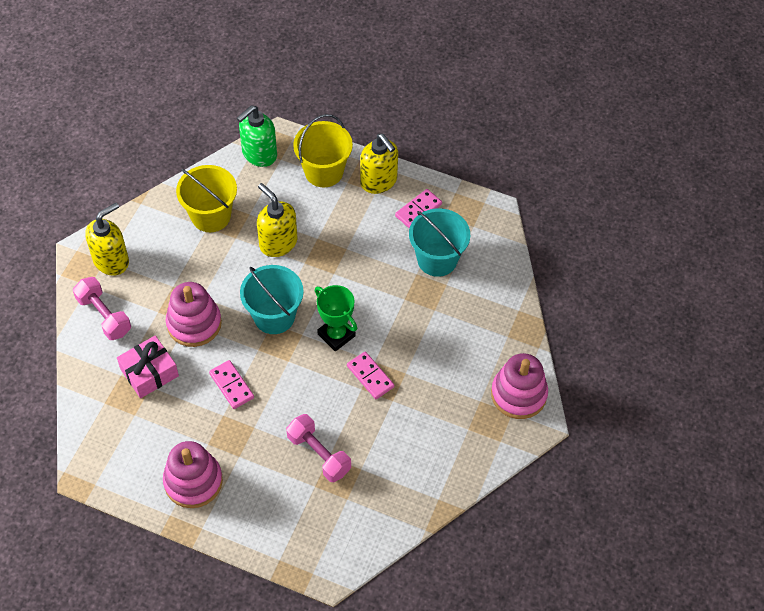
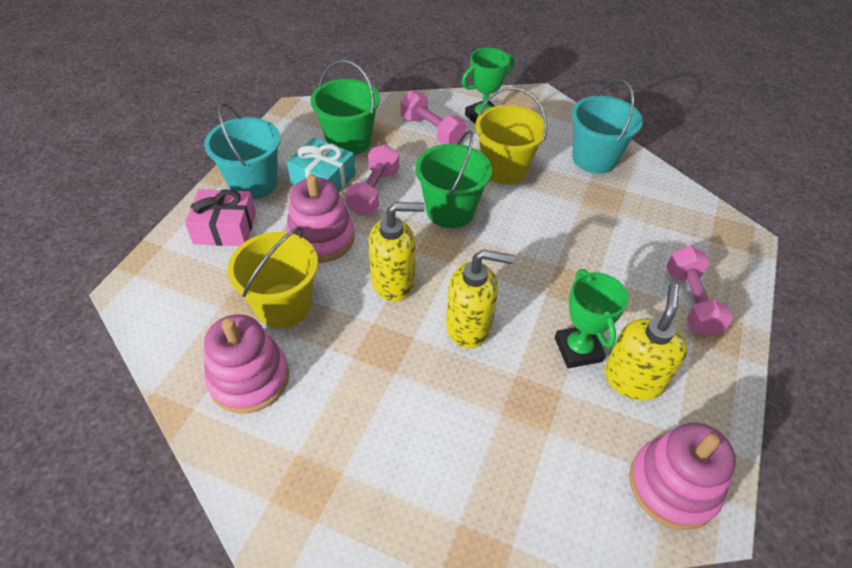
green bucket: 0 -> 2
green soap dispenser: 1 -> 0
green trophy: 1 -> 2
pink domino: 3 -> 0
pink dumbbell: 2 -> 3
turquoise gift: 0 -> 1

